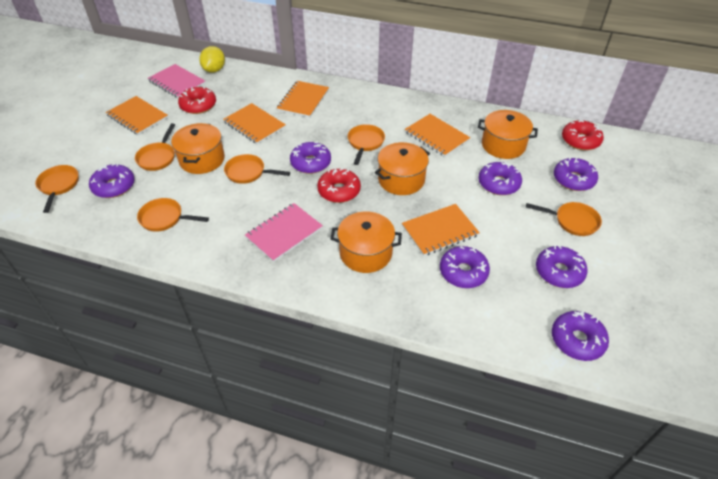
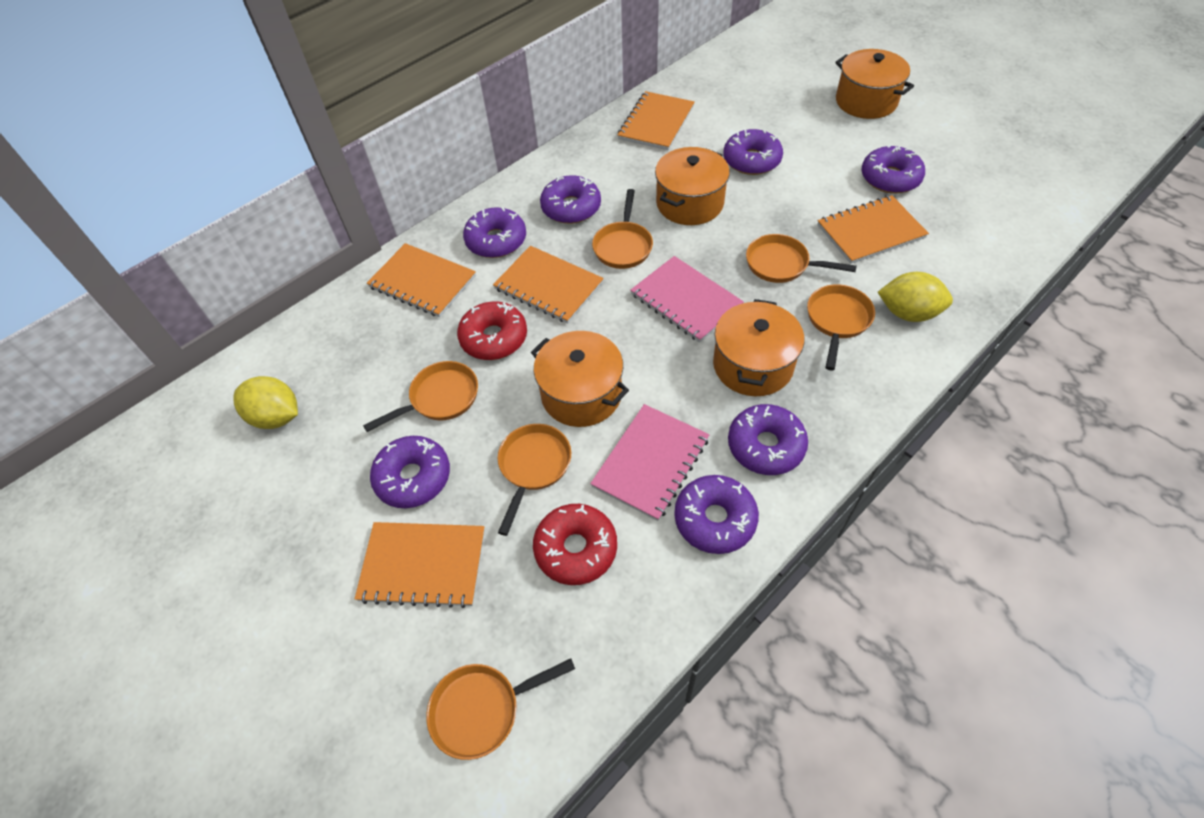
red donut: 3 -> 2
yellow lemon: 1 -> 2

